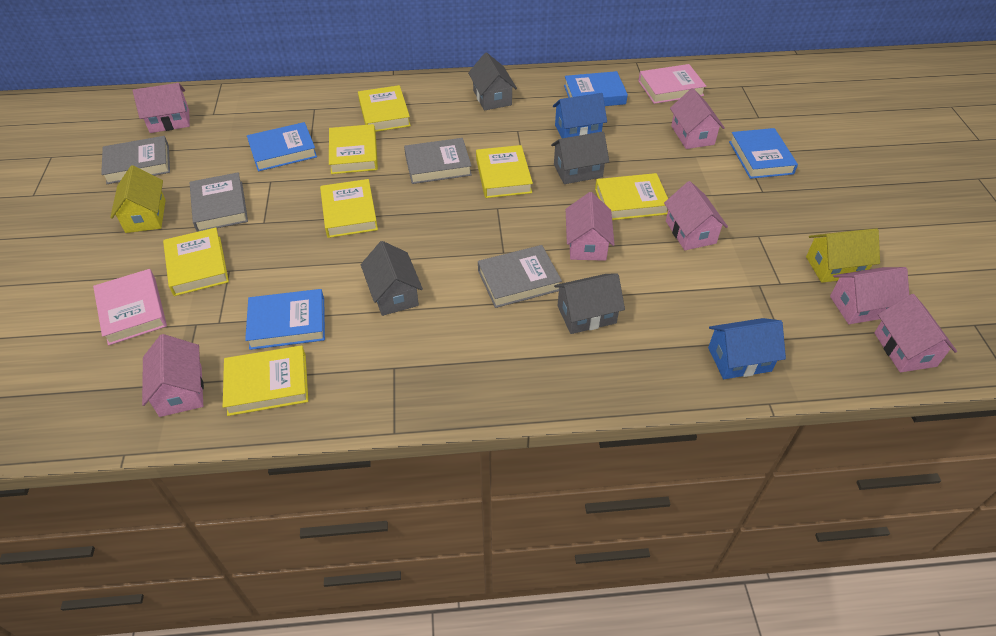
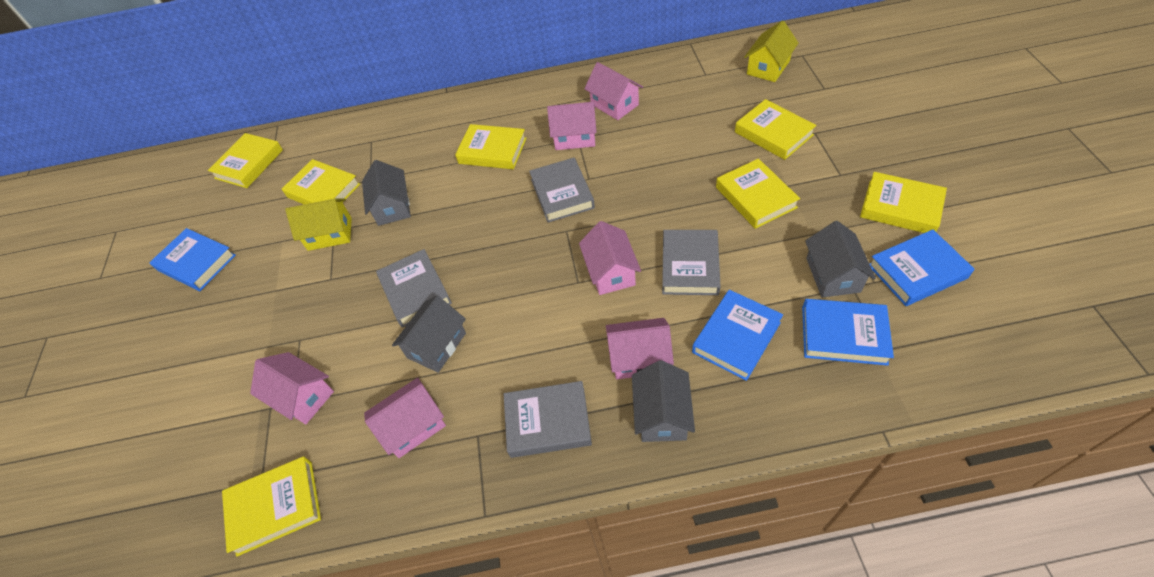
blue house: 2 -> 0
pink book: 2 -> 0
pink house: 7 -> 6

